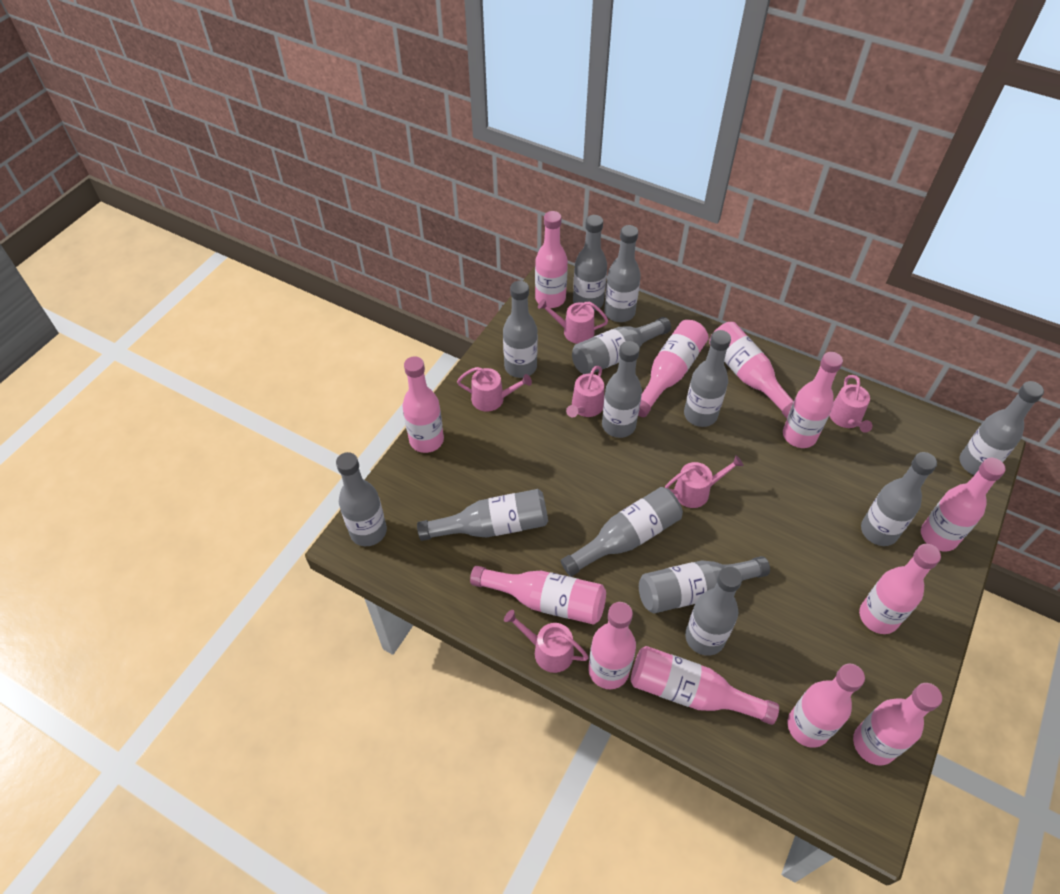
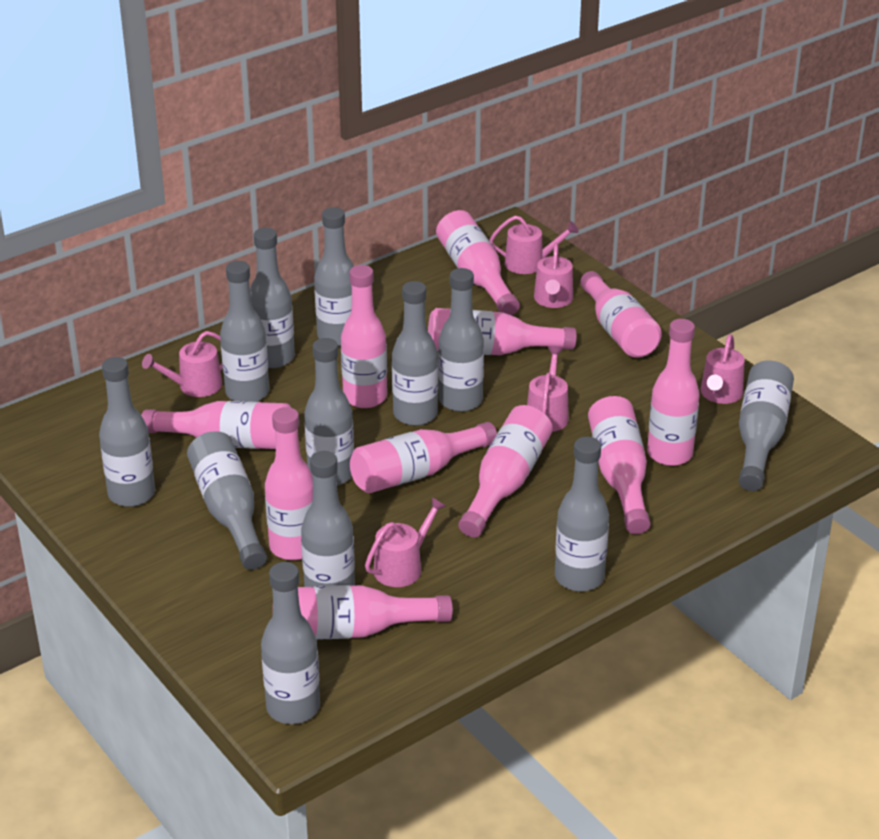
grey bottle: 13 -> 12
pink bottle: 12 -> 11

